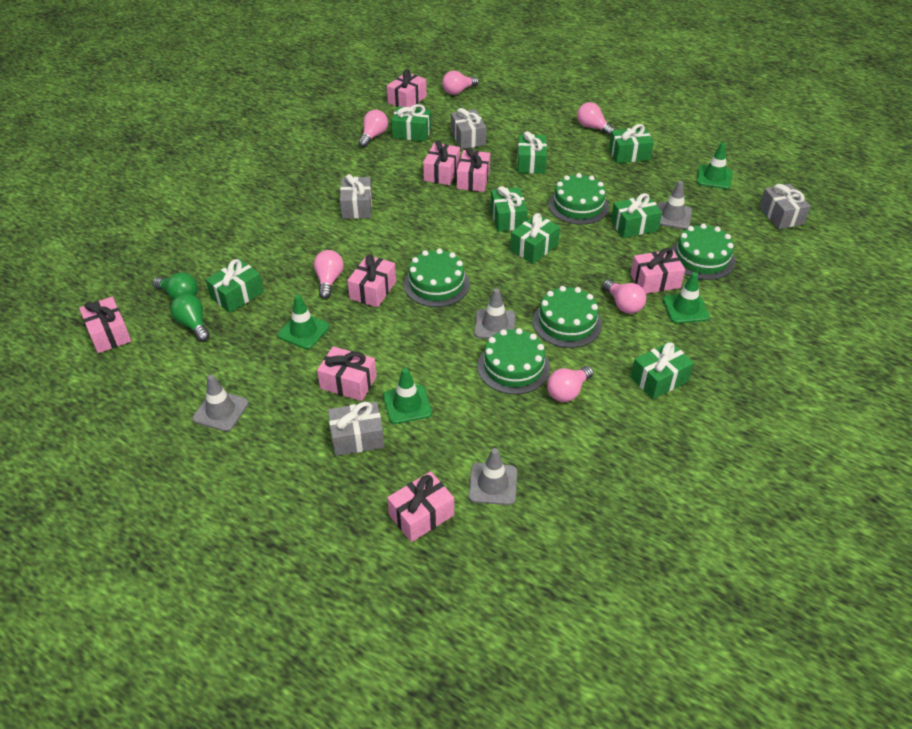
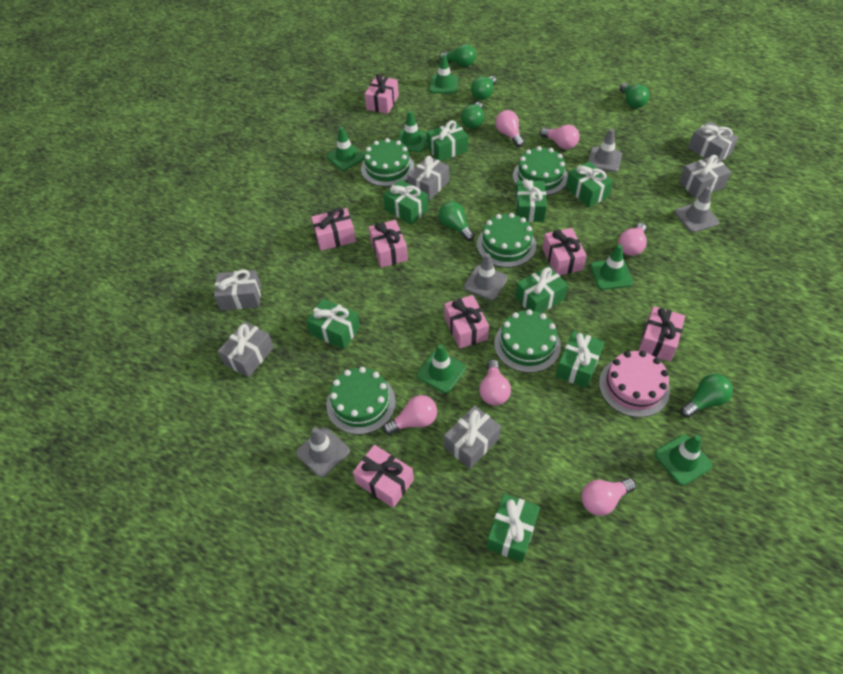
green light bulb: 2 -> 6
green traffic cone: 4 -> 6
grey gift: 4 -> 6
pink cake: 0 -> 1
pink gift: 8 -> 7

